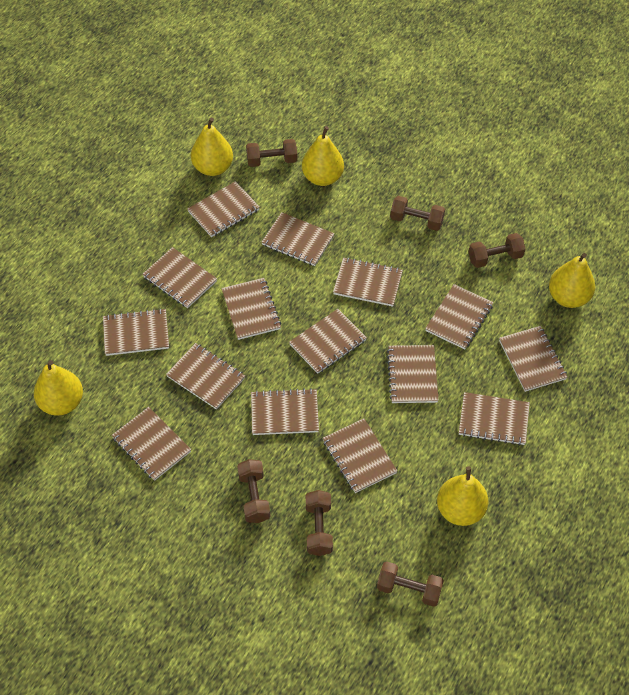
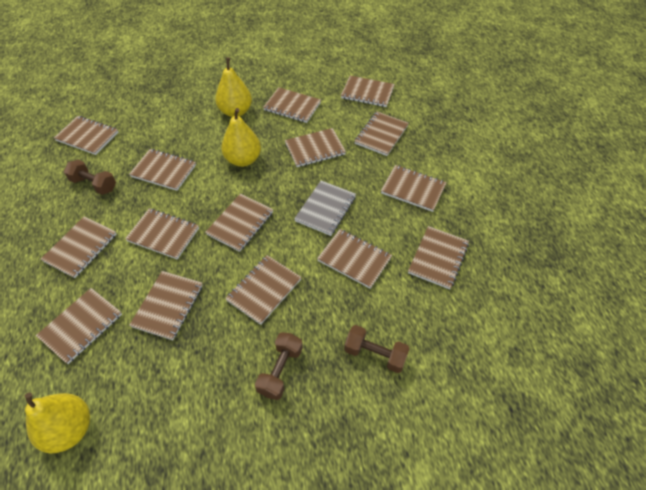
brown dumbbell: 6 -> 3
grey notebook: 0 -> 1
yellow pear: 5 -> 3

